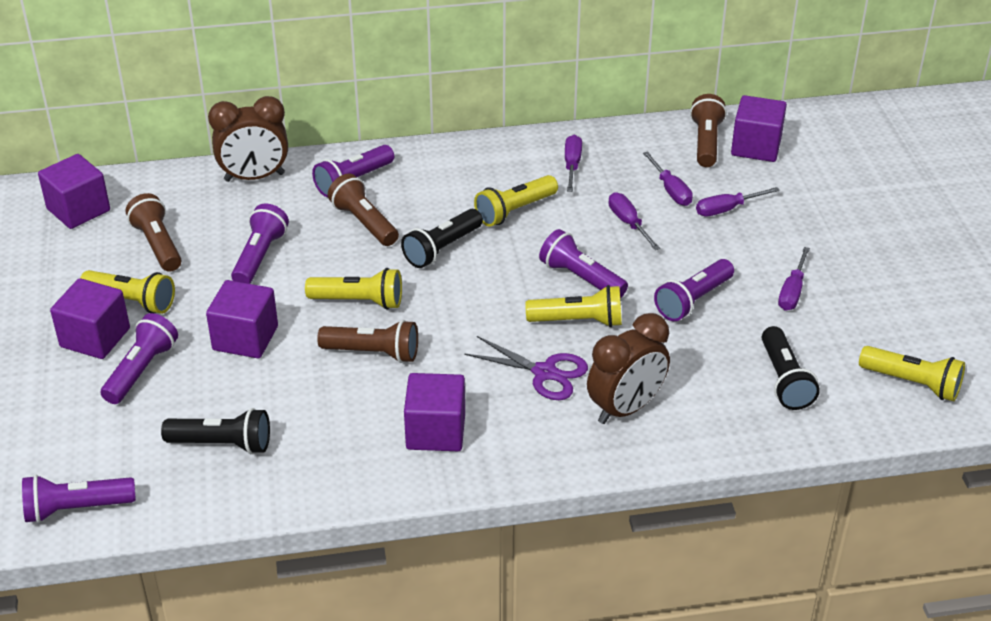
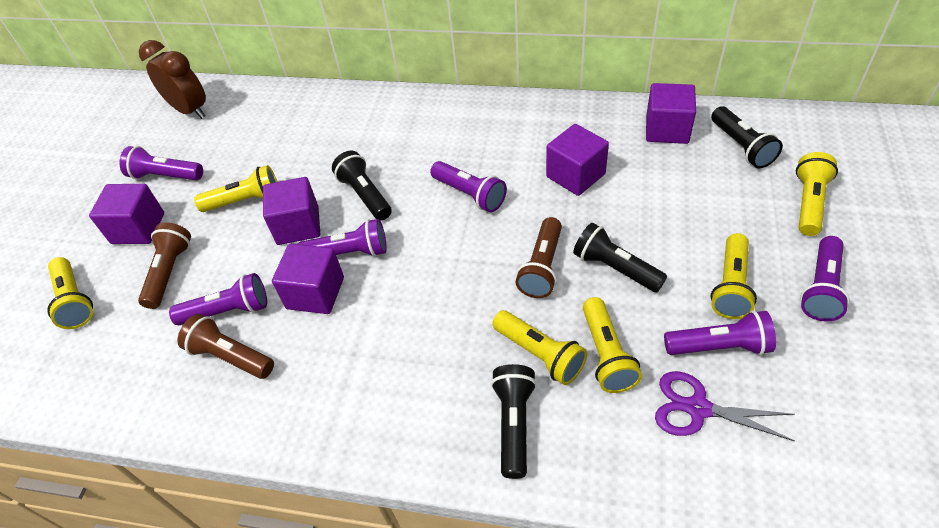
black flashlight: 3 -> 4
brown clock: 2 -> 1
brown flashlight: 4 -> 3
purple screwdriver: 5 -> 0
yellow flashlight: 5 -> 6

